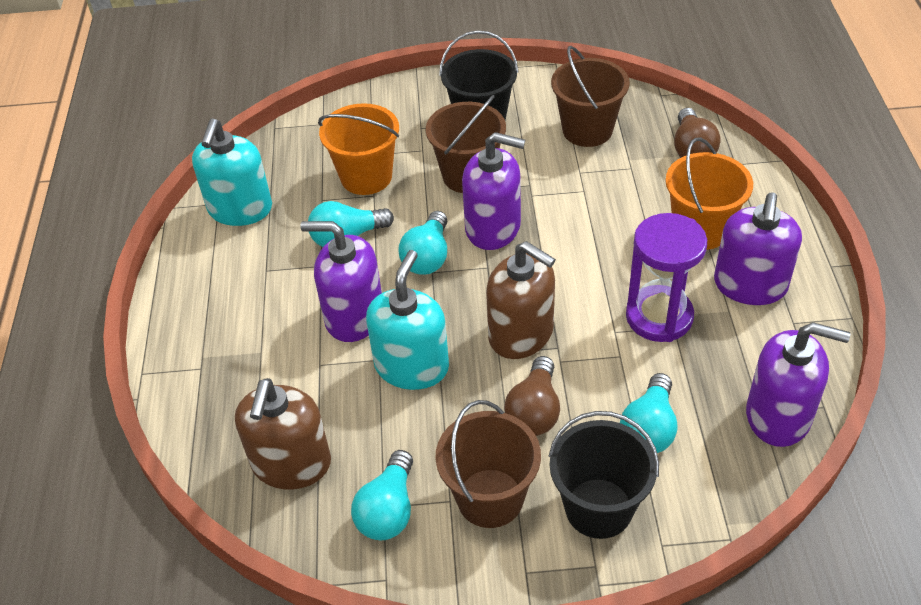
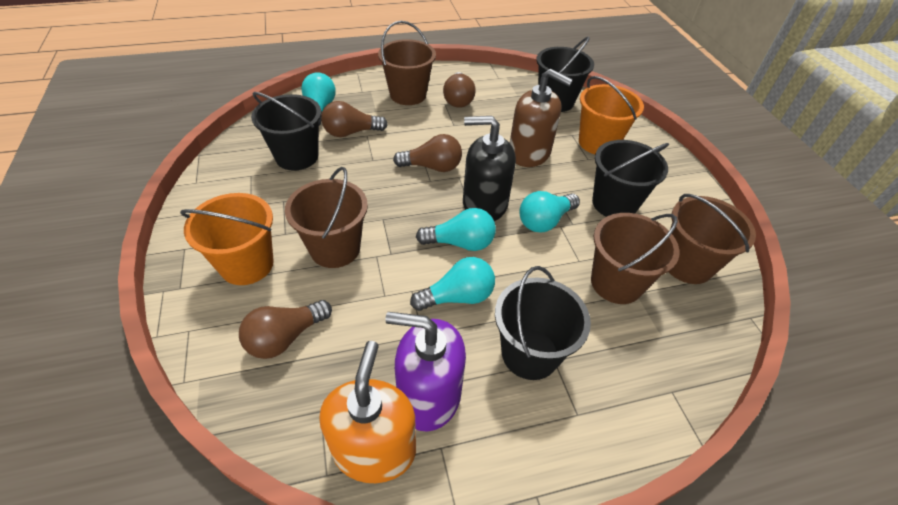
black bucket: 2 -> 4
black soap dispenser: 0 -> 1
brown bucket: 3 -> 4
brown light bulb: 2 -> 4
brown soap dispenser: 2 -> 1
orange soap dispenser: 0 -> 1
purple hourglass: 1 -> 0
purple soap dispenser: 4 -> 1
turquoise soap dispenser: 2 -> 0

